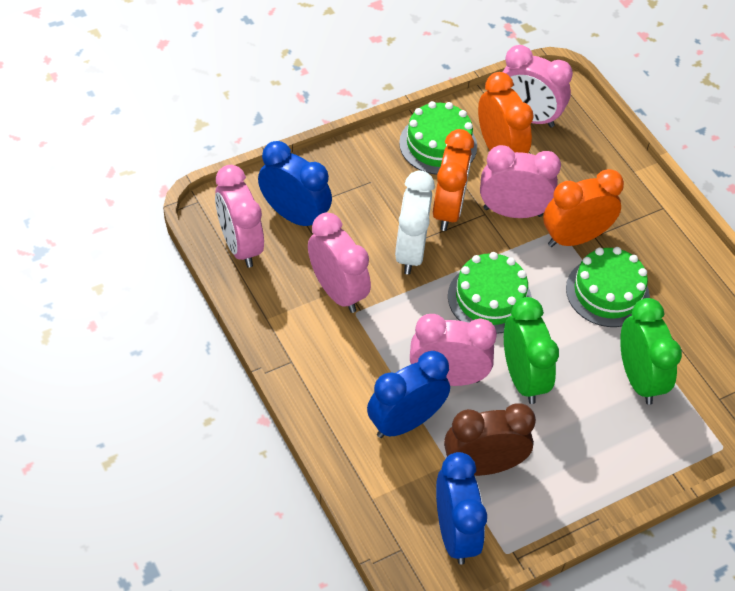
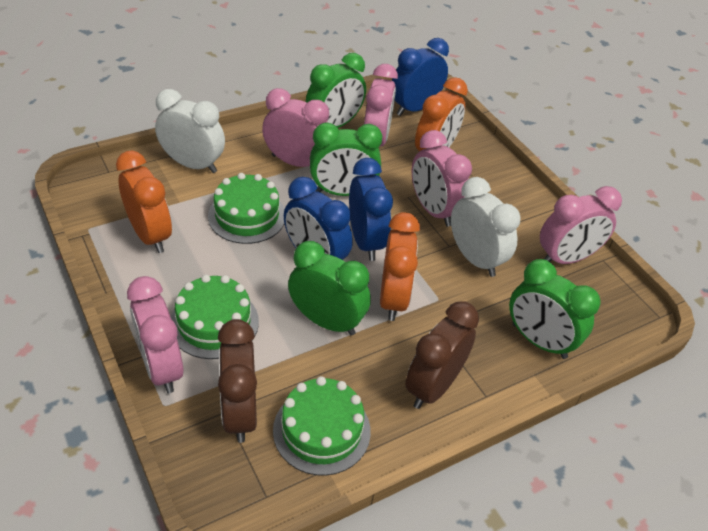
brown clock: 1 -> 2
green clock: 2 -> 4
white clock: 1 -> 2

